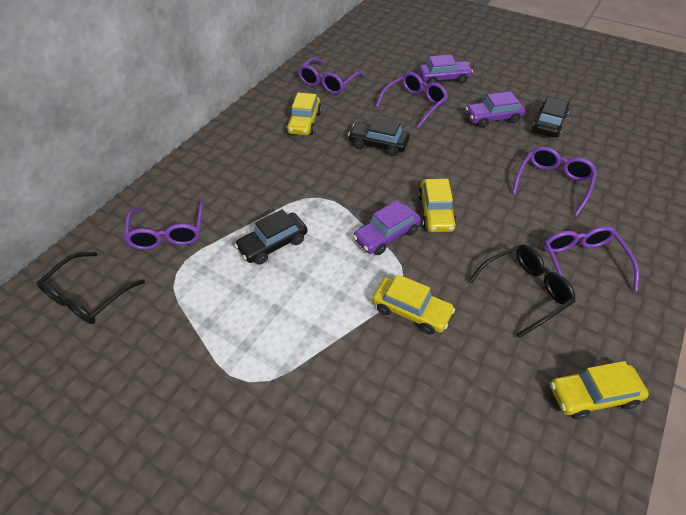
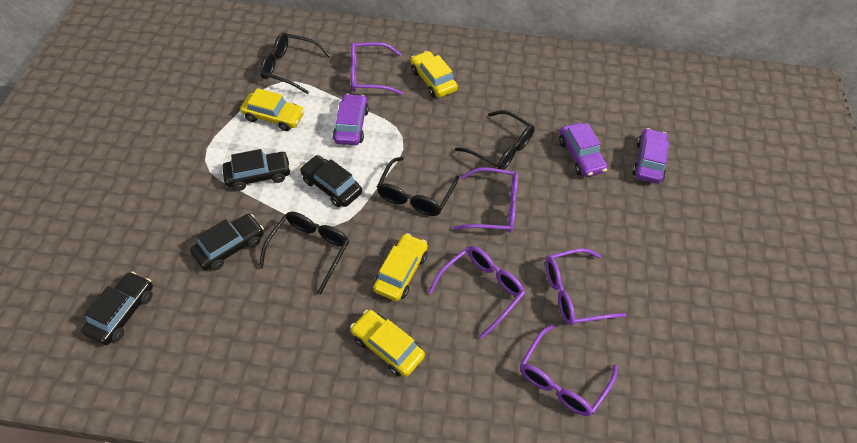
black car: 3 -> 4
black glasses: 2 -> 4

